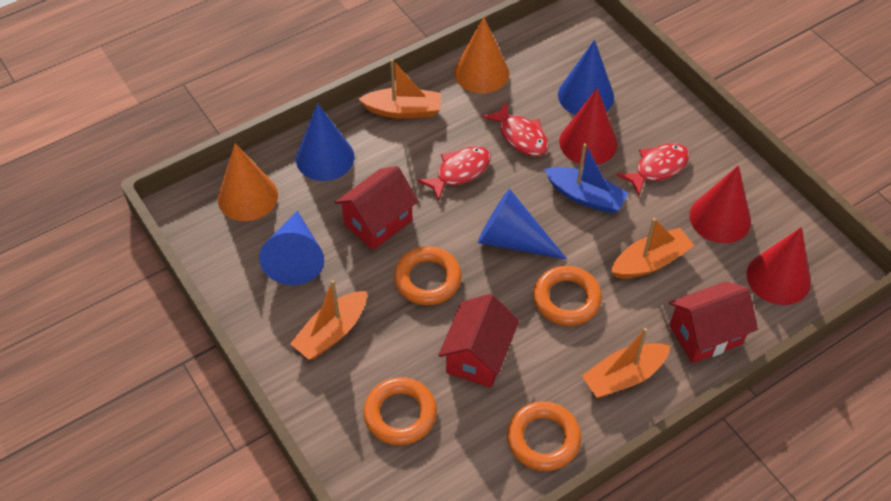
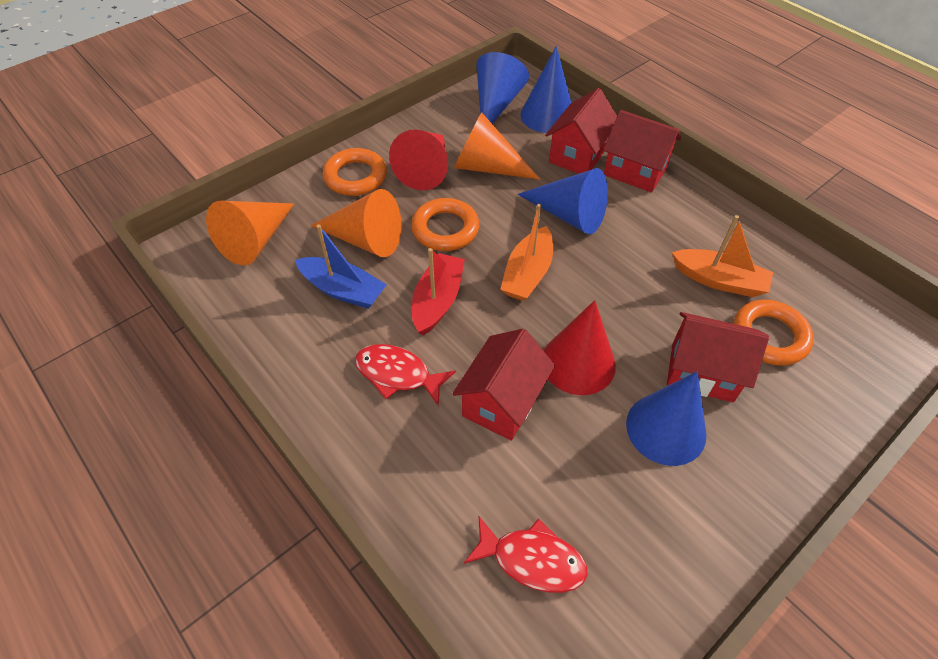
orange boat: 4 -> 2
orange cone: 2 -> 3
orange ring: 4 -> 3
red boat: 0 -> 1
red cone: 3 -> 2
red fish: 3 -> 2
red house: 3 -> 4

